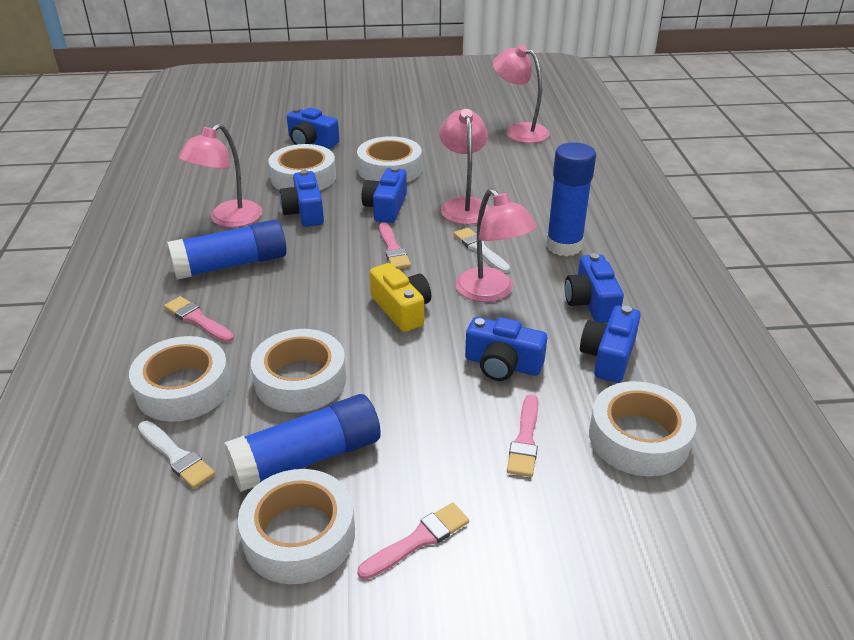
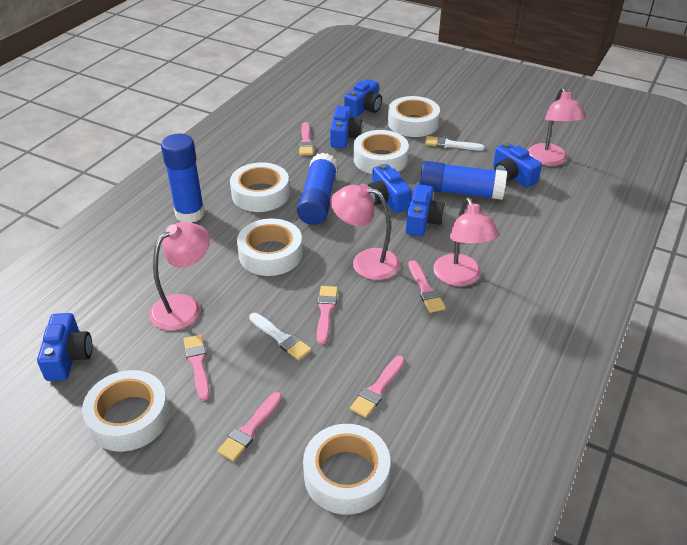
pink brush: 4 -> 6
yellow camera: 1 -> 0

